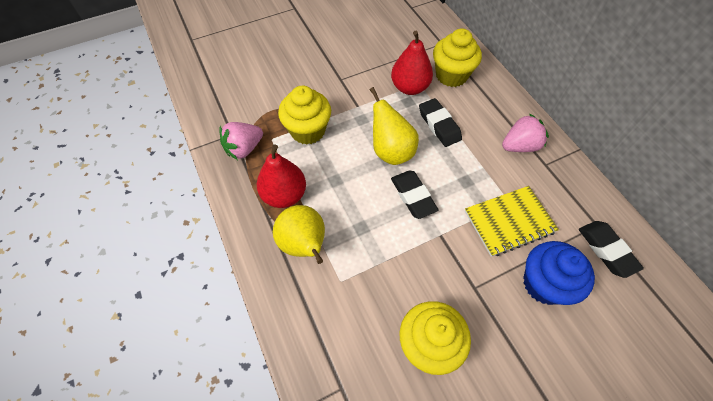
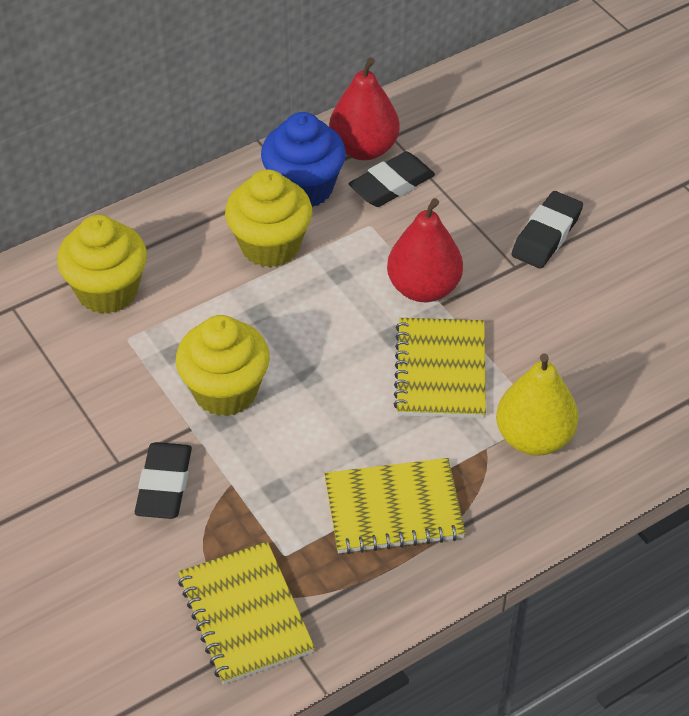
pink strawberry: 2 -> 0
yellow notebook: 1 -> 3
yellow pear: 2 -> 1

